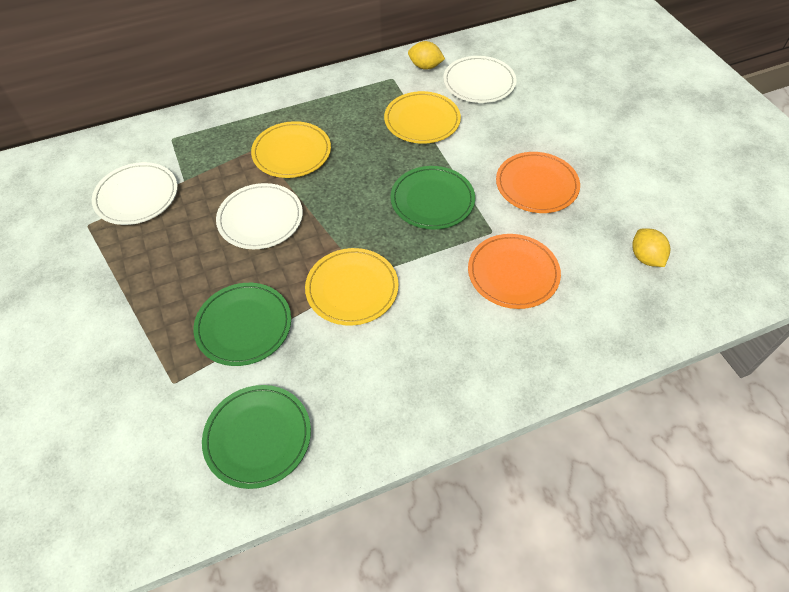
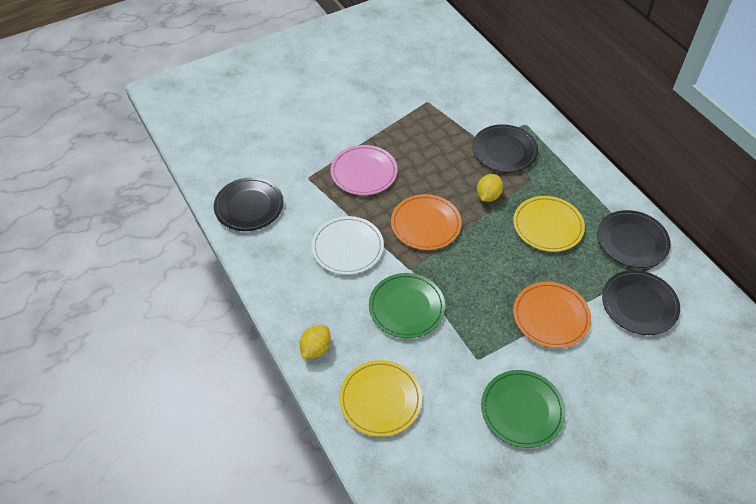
black plate: 0 -> 4
green plate: 3 -> 2
pink plate: 0 -> 1
white plate: 3 -> 1
yellow plate: 3 -> 2

